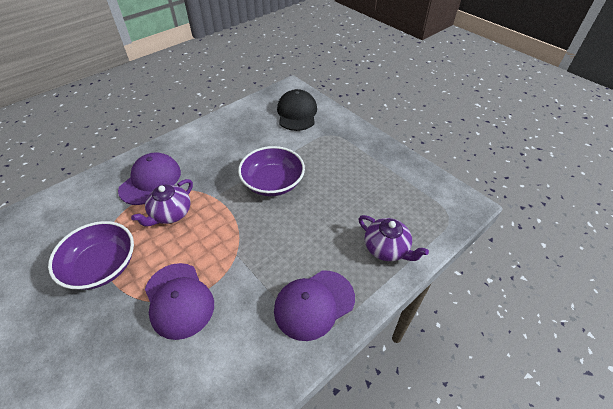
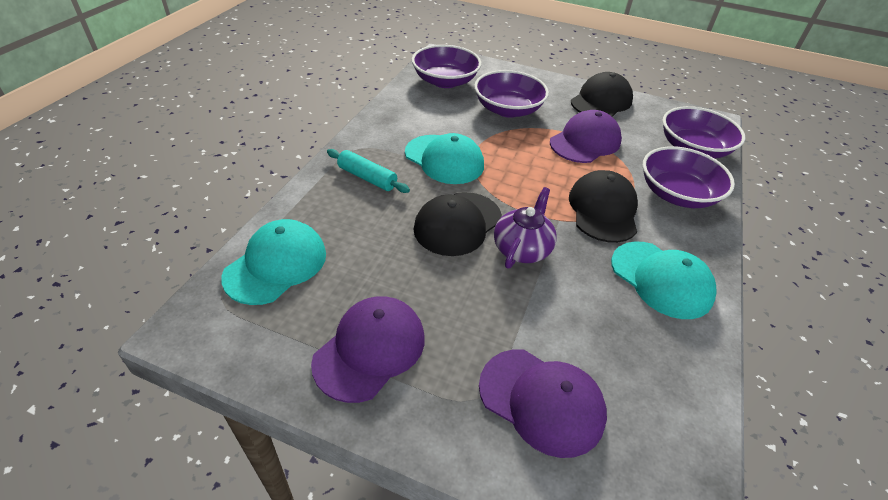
black cap: 1 -> 3
purple bowl: 2 -> 4
purple teapot: 2 -> 1
turquoise cap: 0 -> 3
turquoise rolling pin: 0 -> 1

